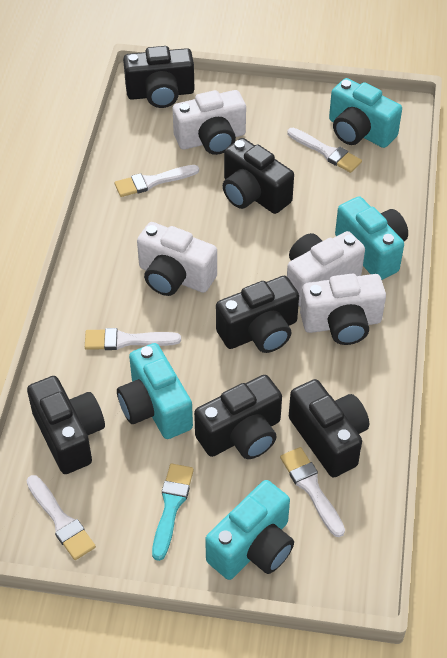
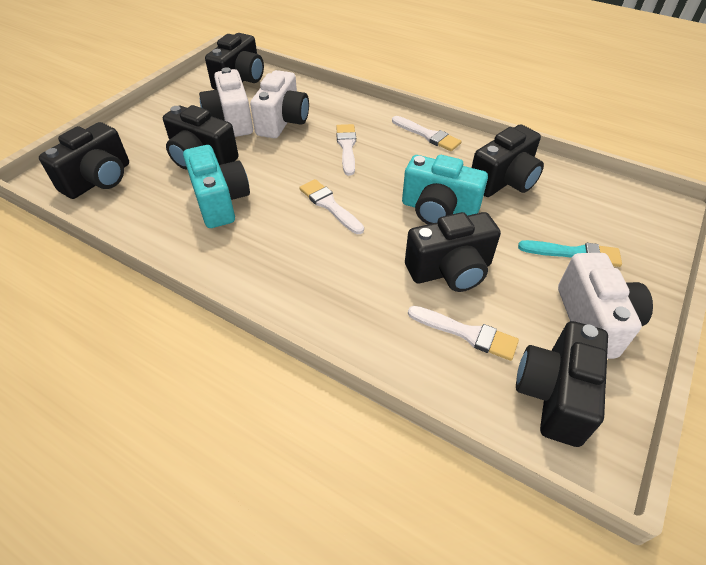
turquoise camera: 4 -> 2
white brush: 5 -> 4
white camera: 4 -> 3

